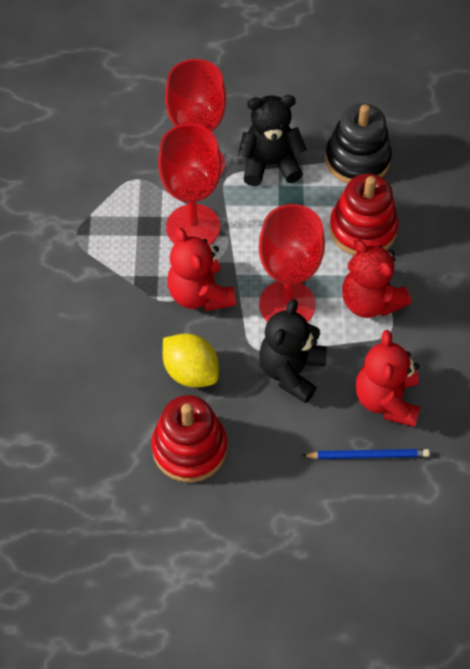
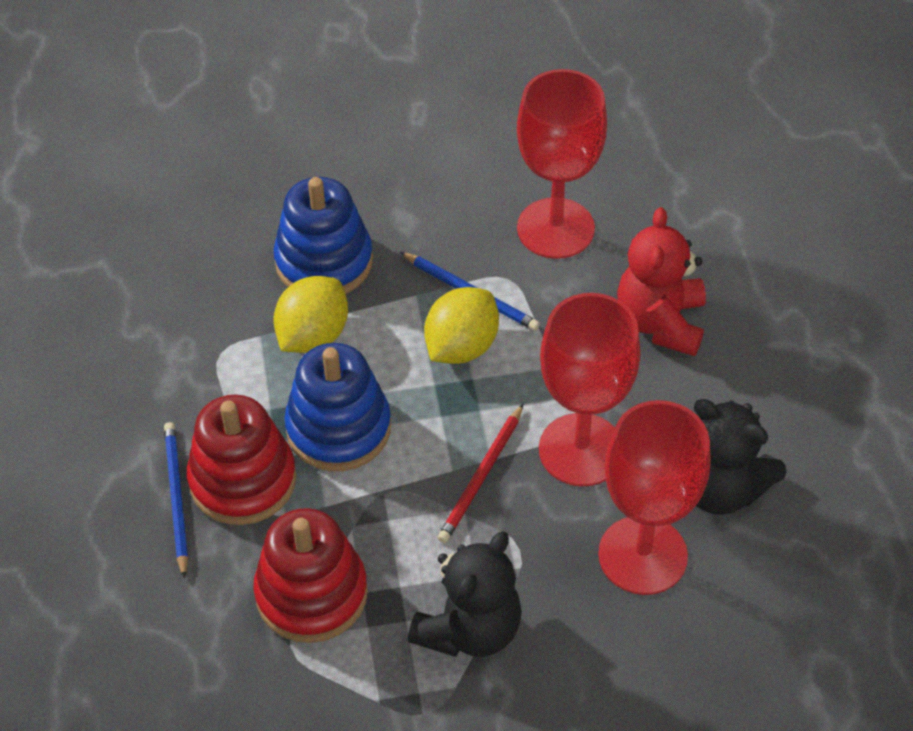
black stacking toy: 1 -> 0
blue pencil: 1 -> 2
blue stacking toy: 0 -> 2
red pencil: 0 -> 1
red teddy bear: 3 -> 1
yellow lemon: 1 -> 2

